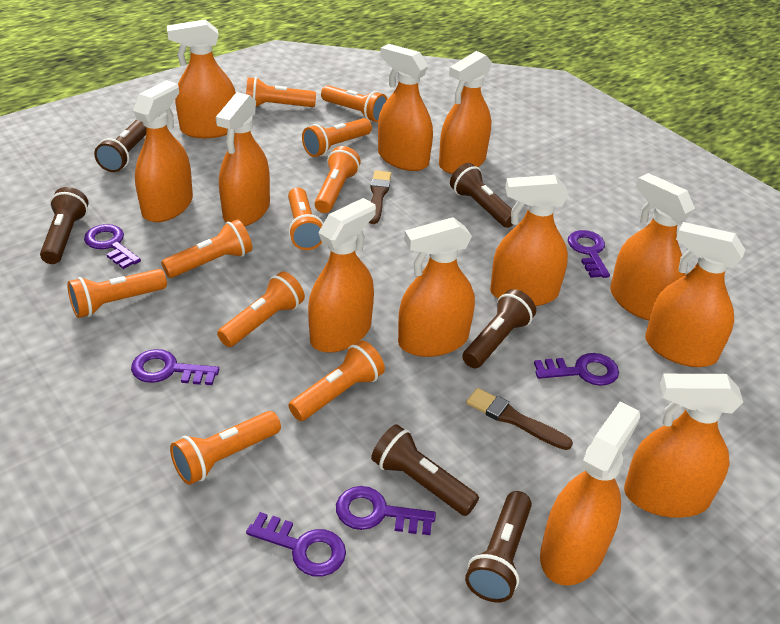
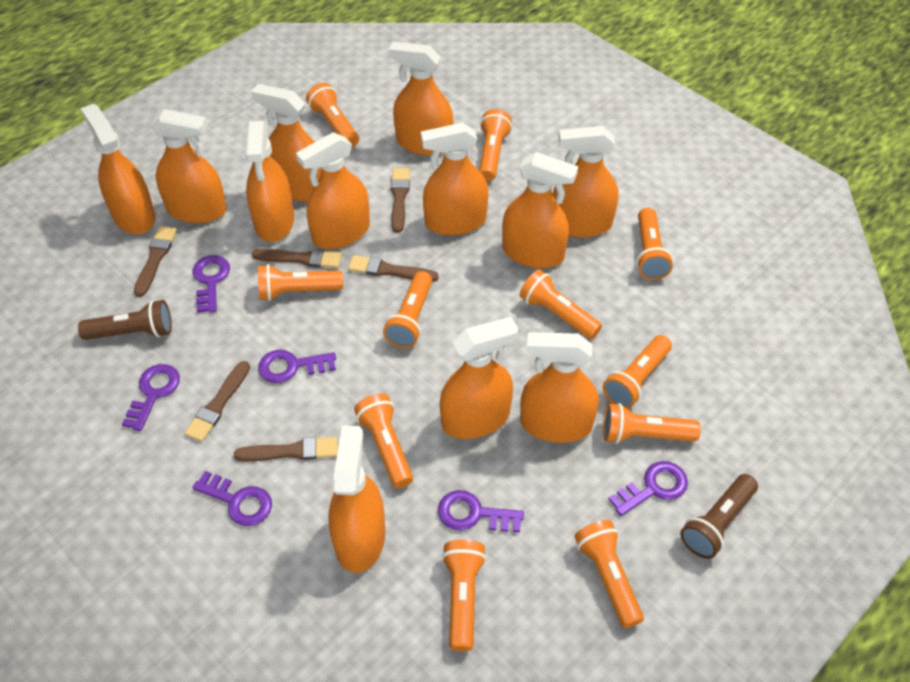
brown brush: 2 -> 6
brown flashlight: 6 -> 2
orange flashlight: 10 -> 11

